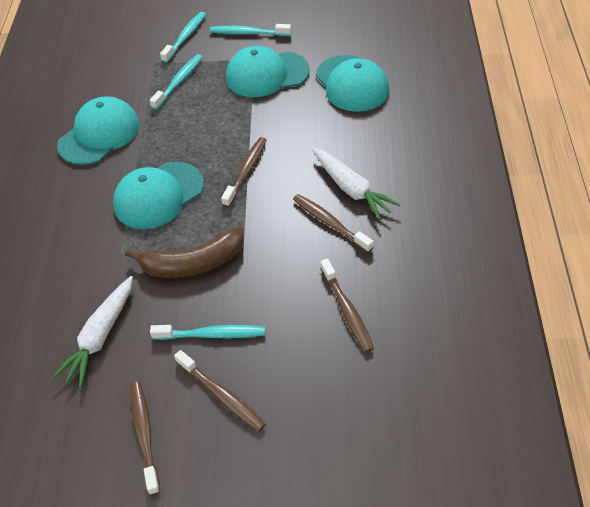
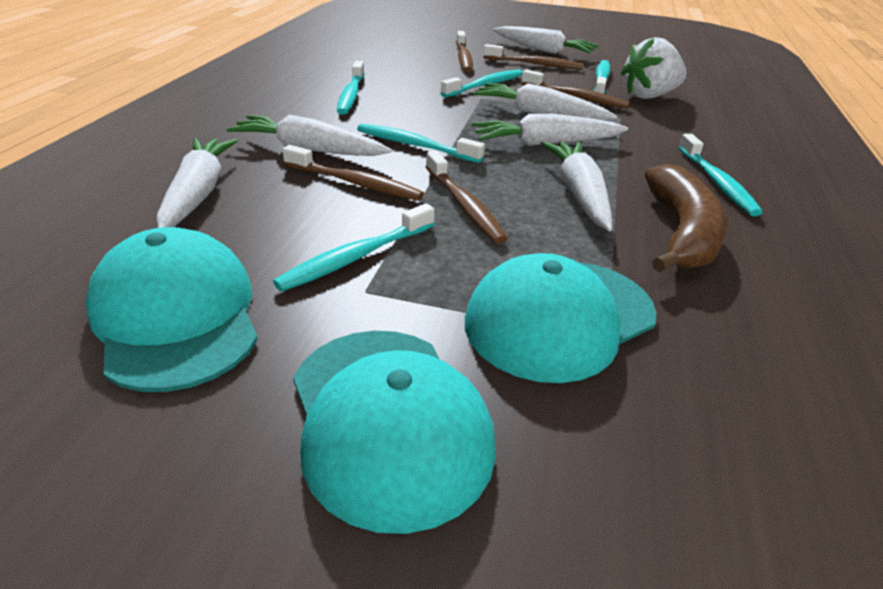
turquoise cap: 4 -> 3
turquoise toothbrush: 4 -> 6
white carrot: 2 -> 6
white strawberry: 0 -> 1

